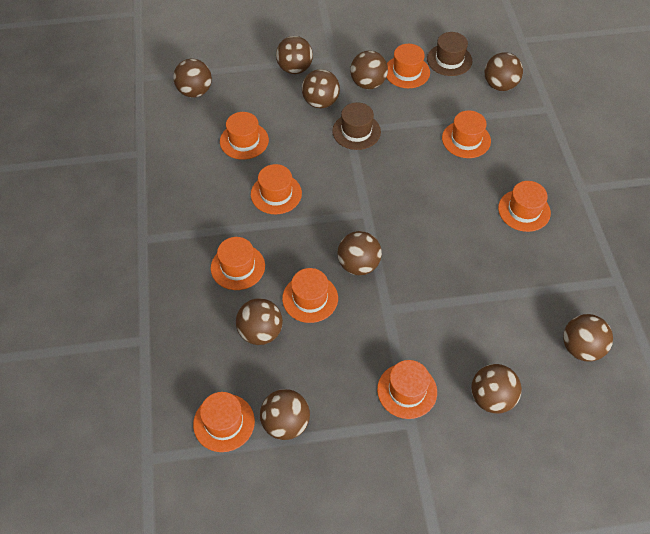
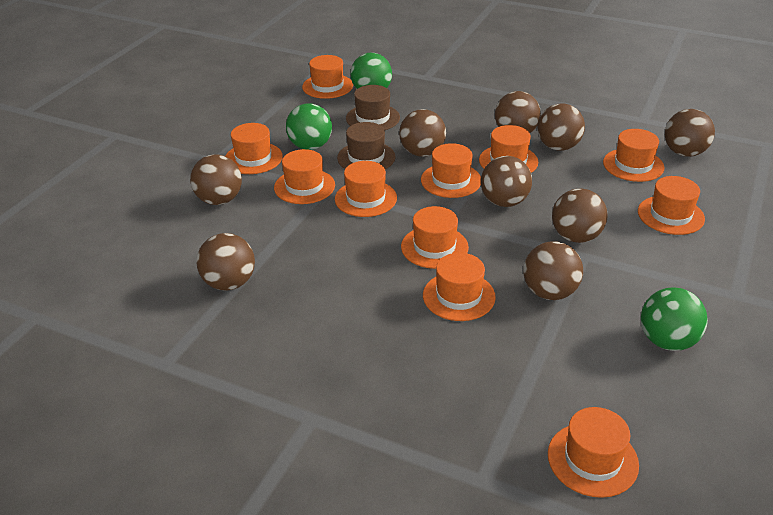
brown ball: 10 -> 9
green ball: 0 -> 3
orange hat: 9 -> 11

